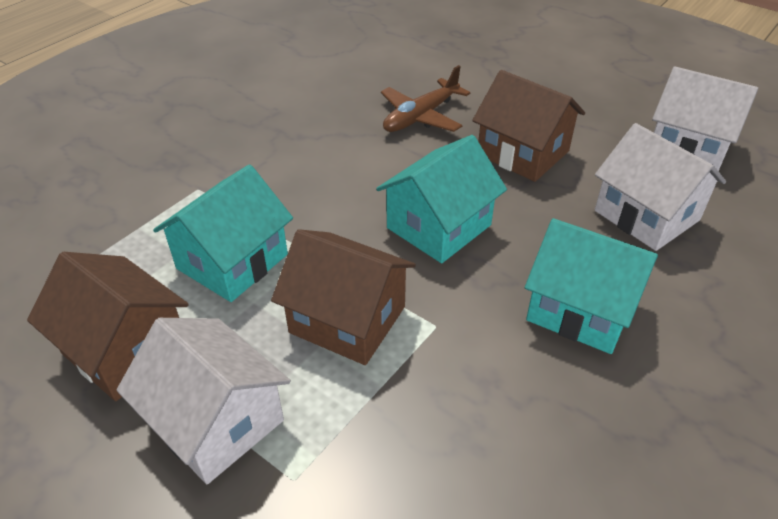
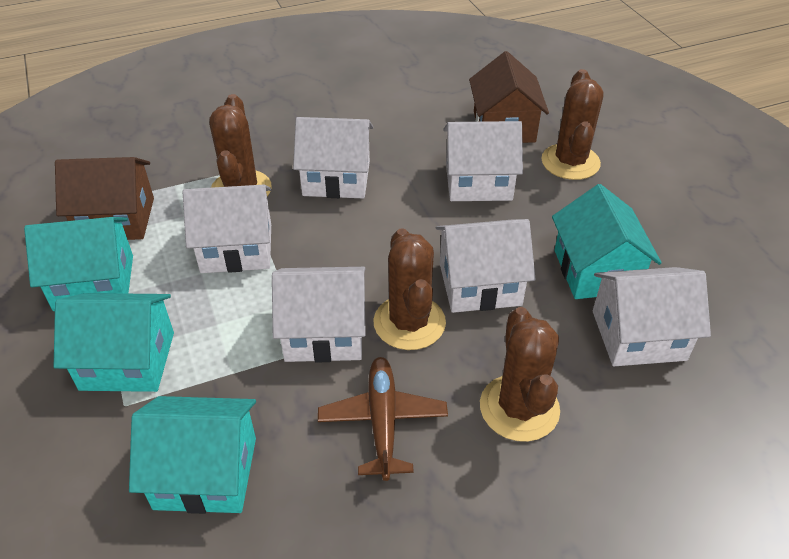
brown cactus: 0 -> 4
brown house: 3 -> 2
turquoise house: 3 -> 4
white house: 3 -> 6

